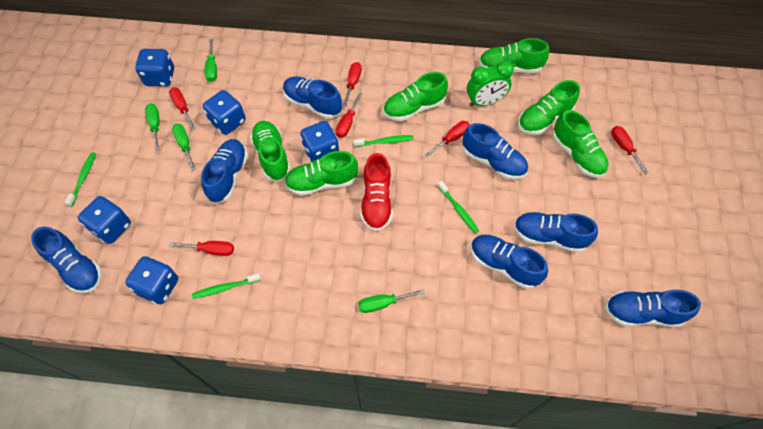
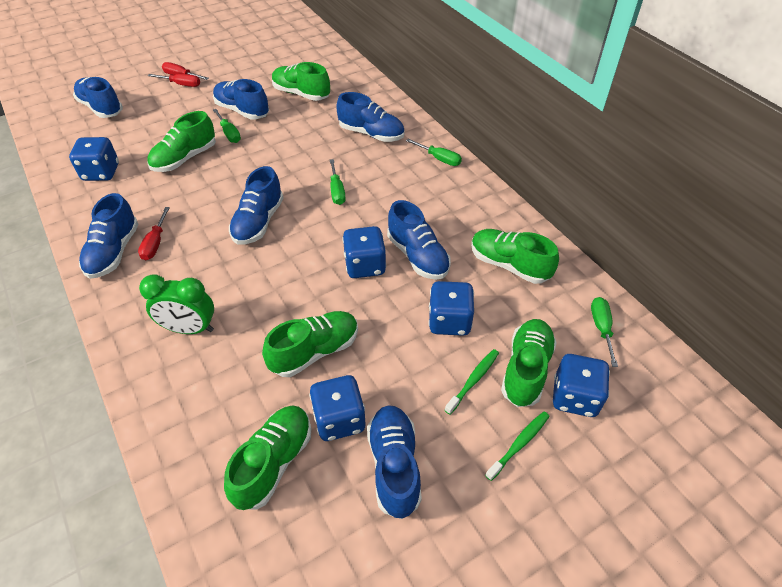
green toothbrush: 4 -> 2
red screwdriver: 6 -> 3
red shoe: 1 -> 0

